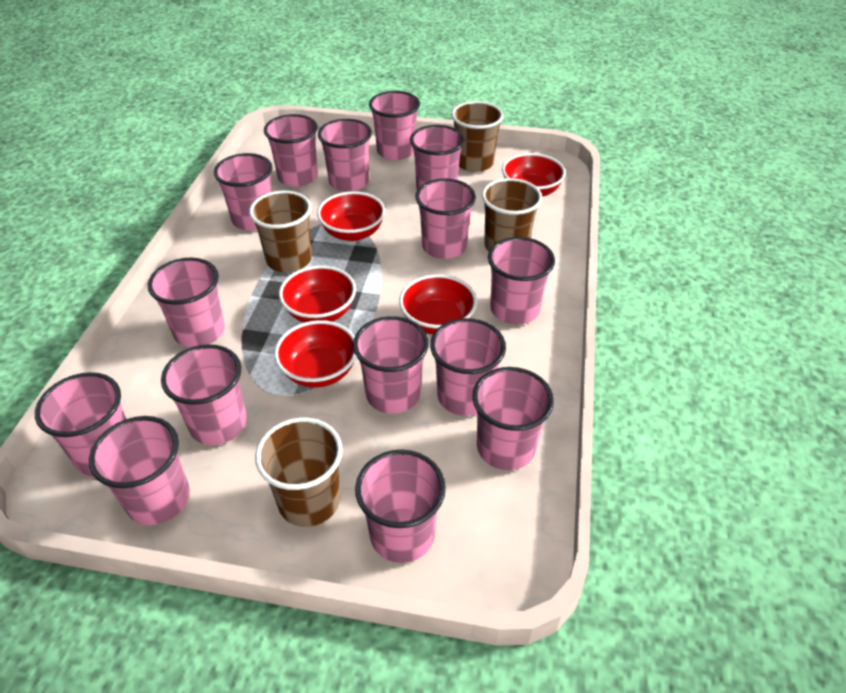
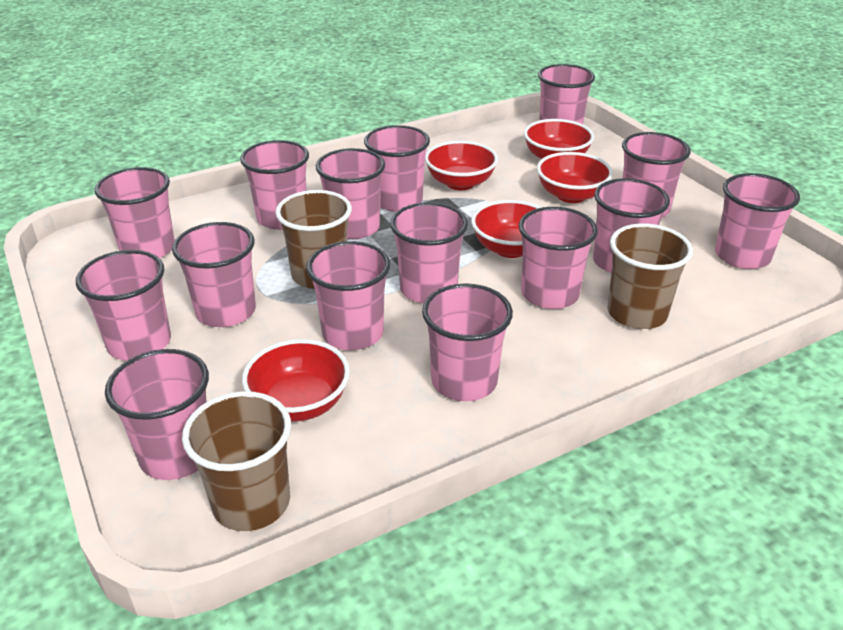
brown cup: 4 -> 3

